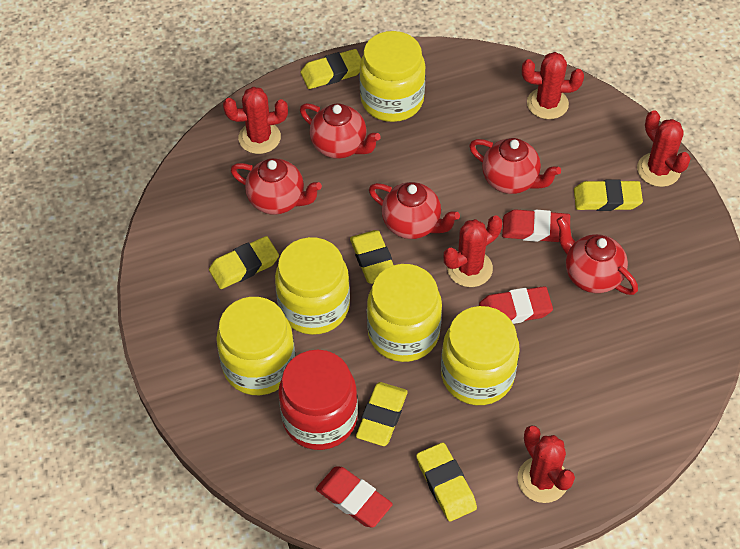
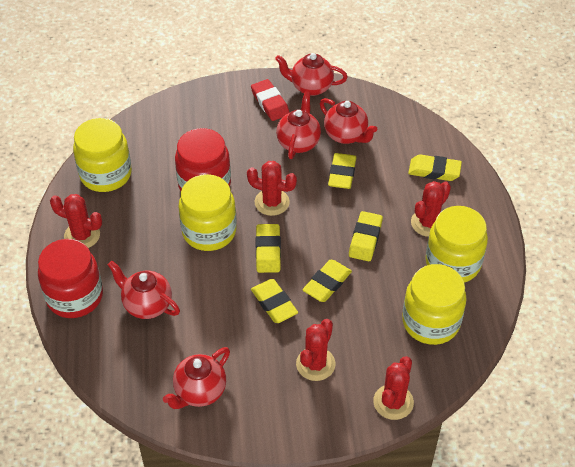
red eraser: 3 -> 1
red jar: 1 -> 2
yellow jar: 5 -> 4

